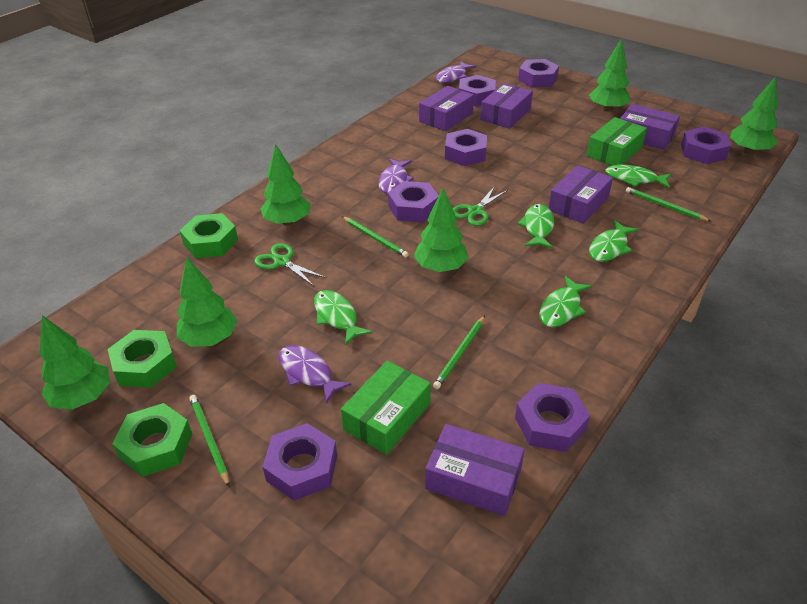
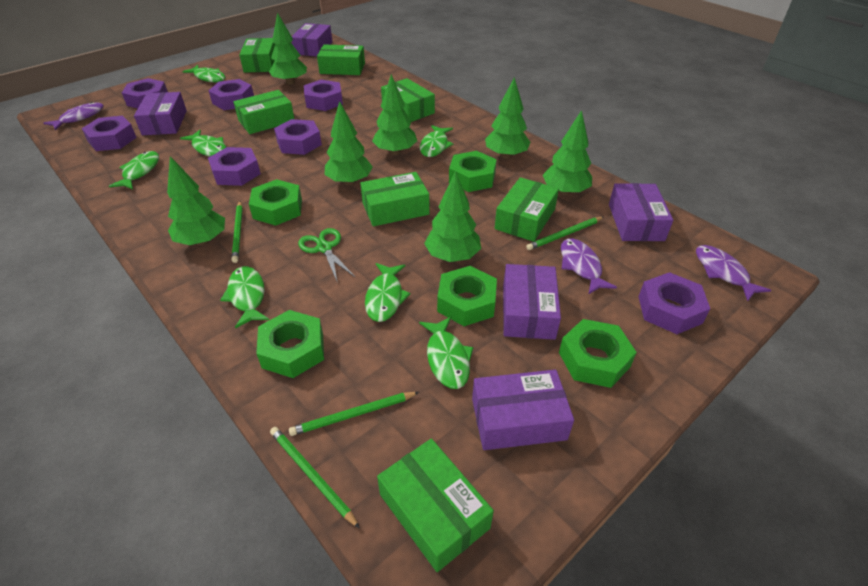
green box: 2 -> 7
green fish: 5 -> 7
green nut: 3 -> 5
green scissors: 2 -> 1
green tree: 6 -> 7

